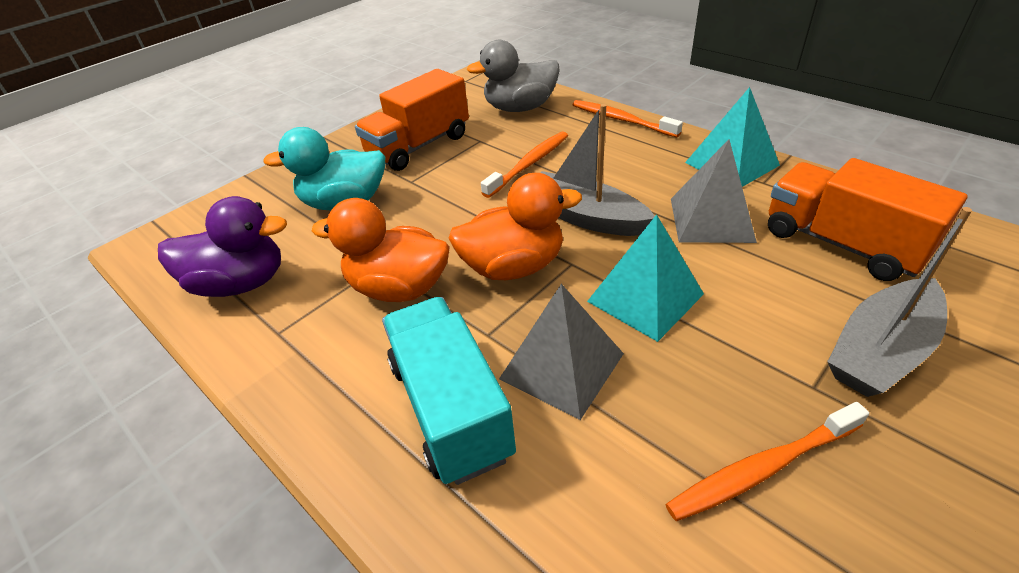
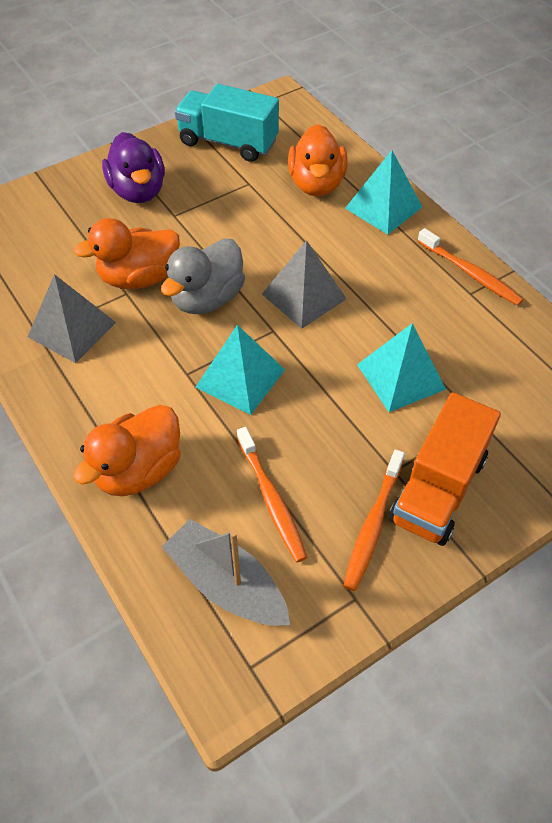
grey boat: 2 -> 1
orange duck: 2 -> 3
orange truck: 2 -> 1
turquoise duck: 1 -> 0
turquoise pyramid: 2 -> 3

